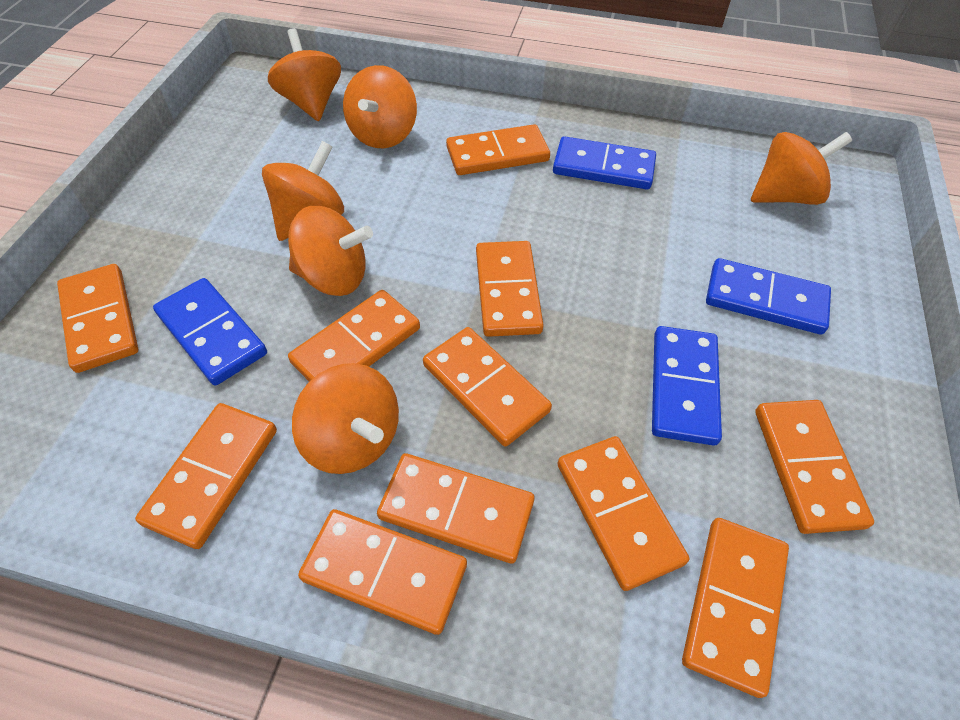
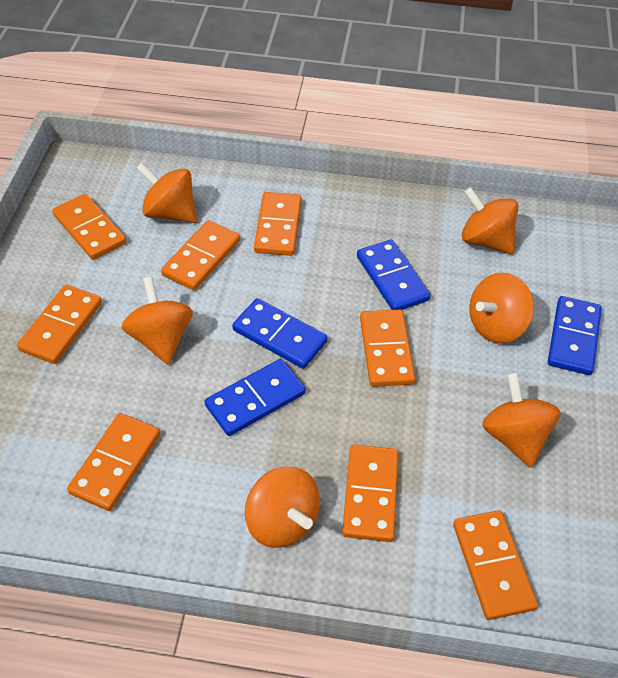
orange domino: 11 -> 8

